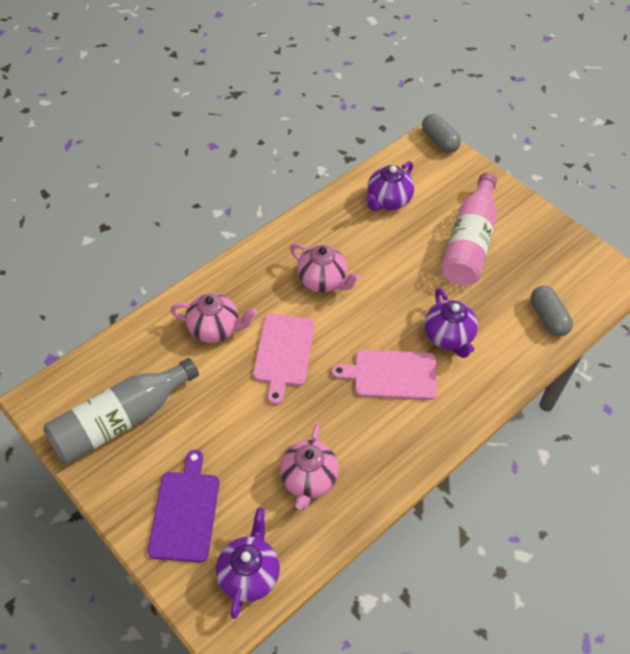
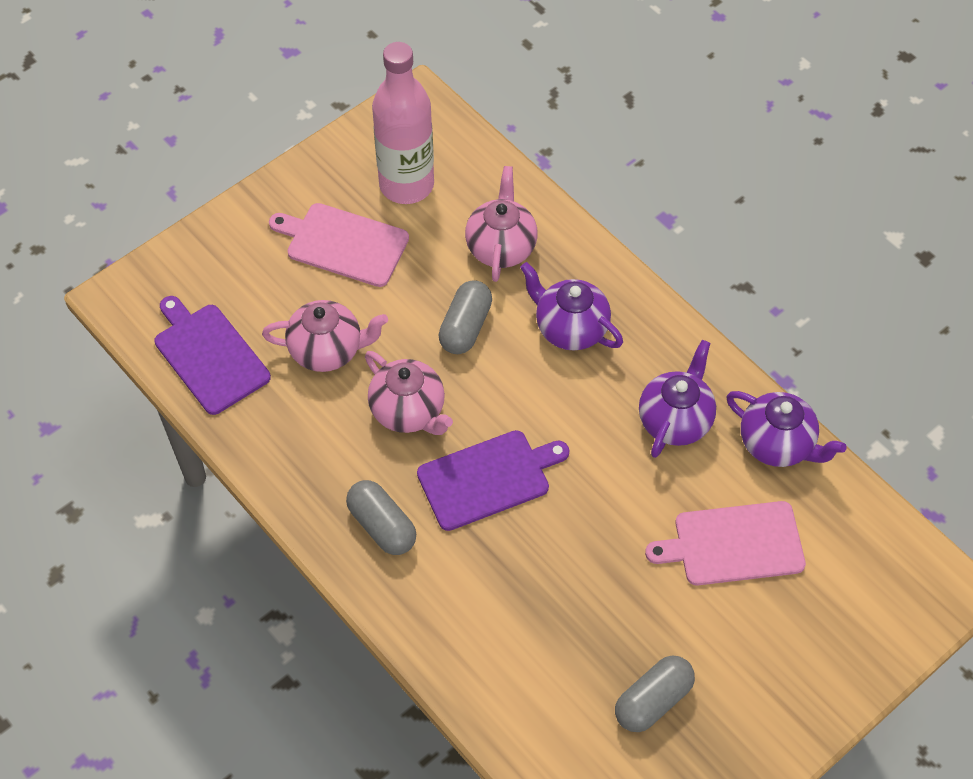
grey bottle: 1 -> 0
grey capsule: 2 -> 3
purple cutting board: 1 -> 2

